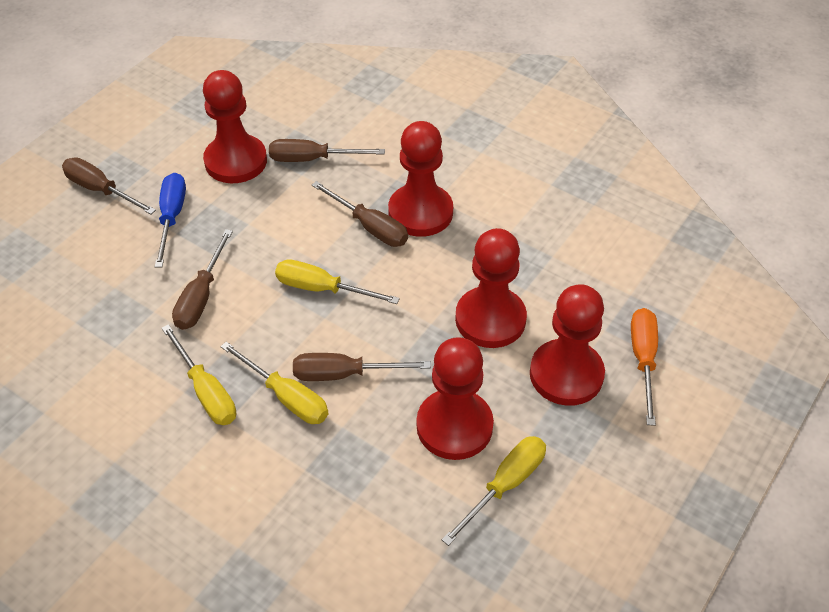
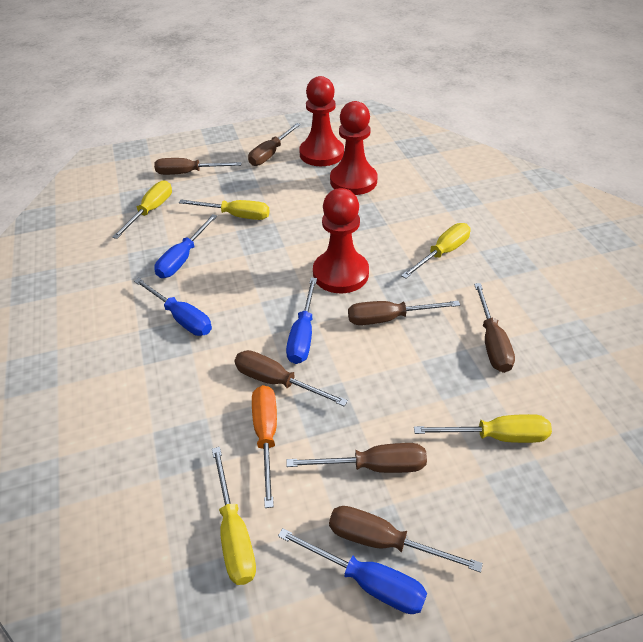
blue screwdriver: 1 -> 4
brown screwdriver: 5 -> 7
red pawn: 5 -> 3
yellow screwdriver: 4 -> 5

